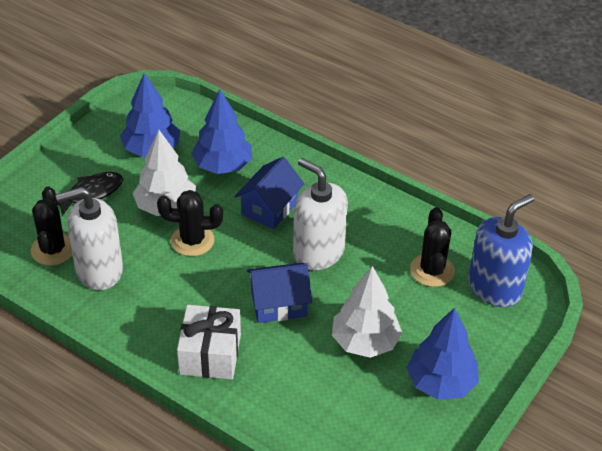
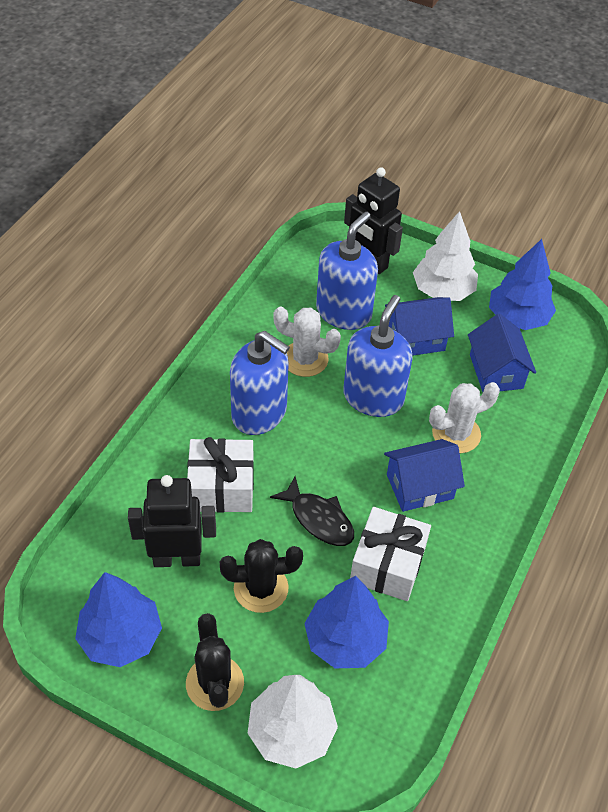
black cactus: 3 -> 2
black robot: 0 -> 2
blue house: 2 -> 3
blue soap dispenser: 1 -> 3
white cactus: 0 -> 2
white gift: 1 -> 2
white soap dispenser: 2 -> 0

